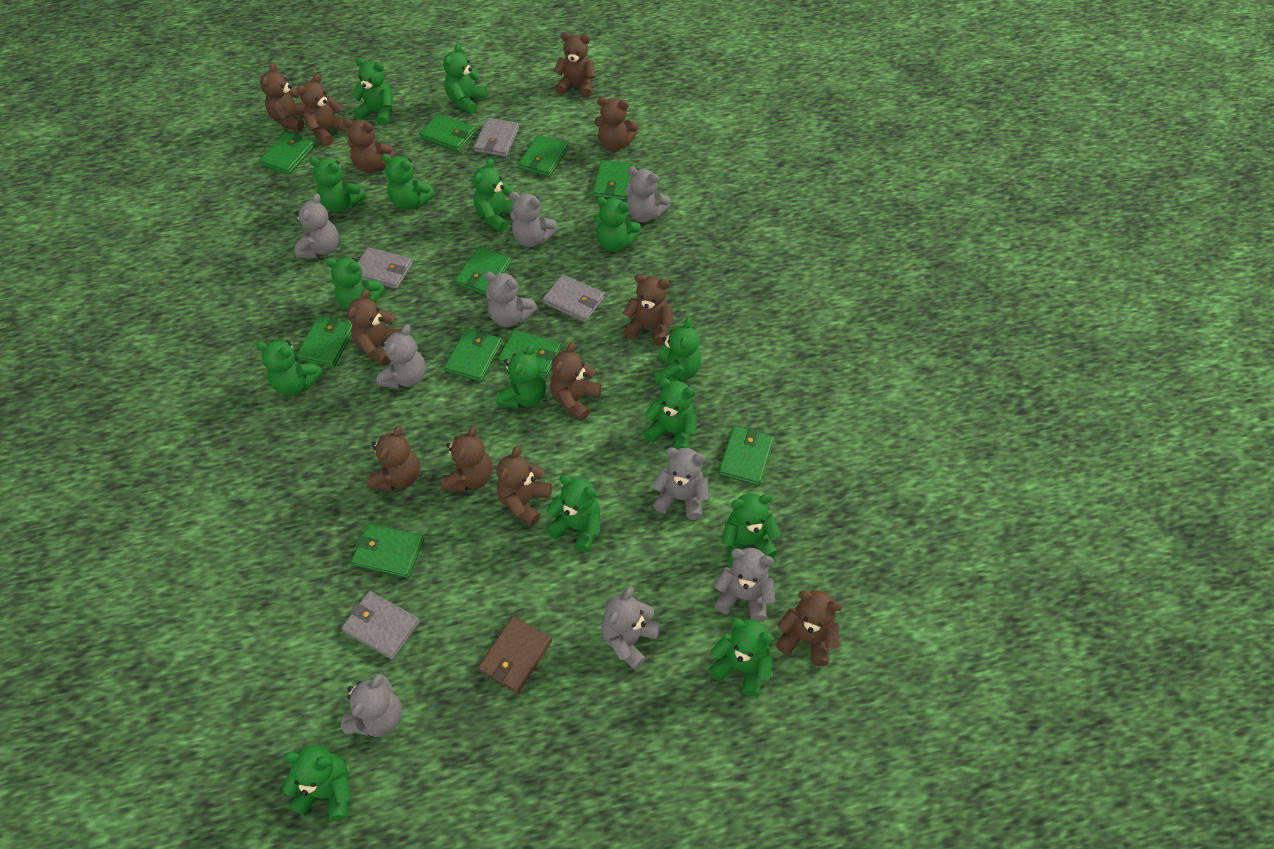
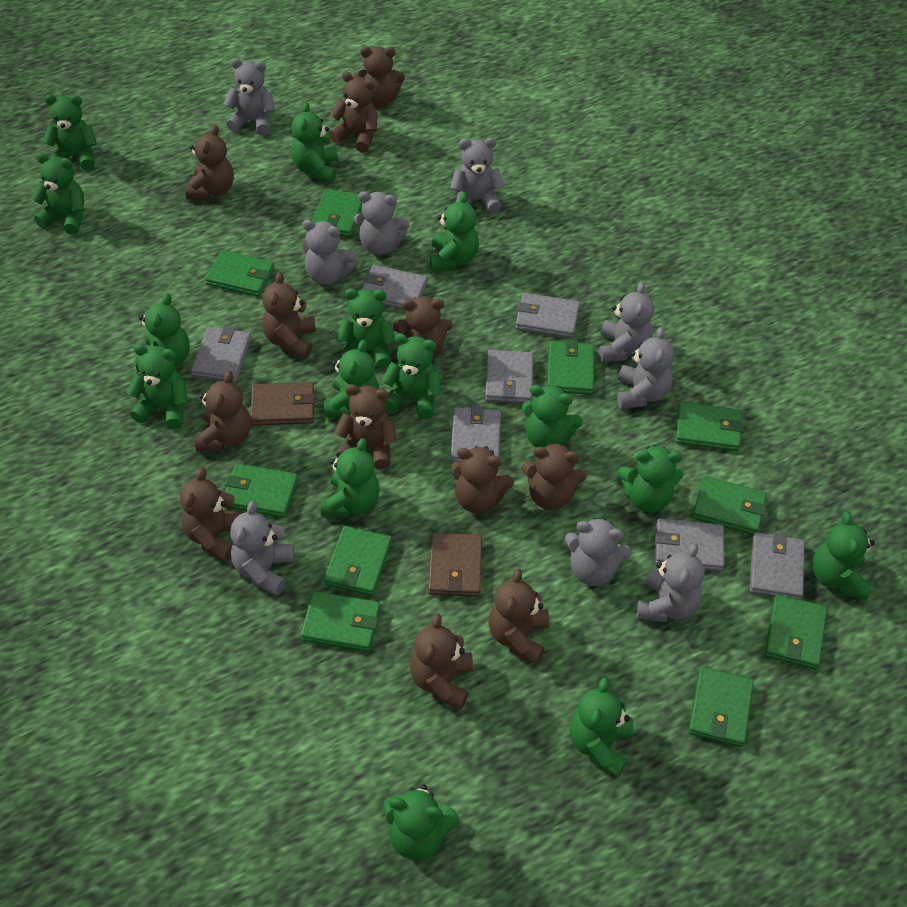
brown wallet: 1 -> 2
grey wallet: 4 -> 7

